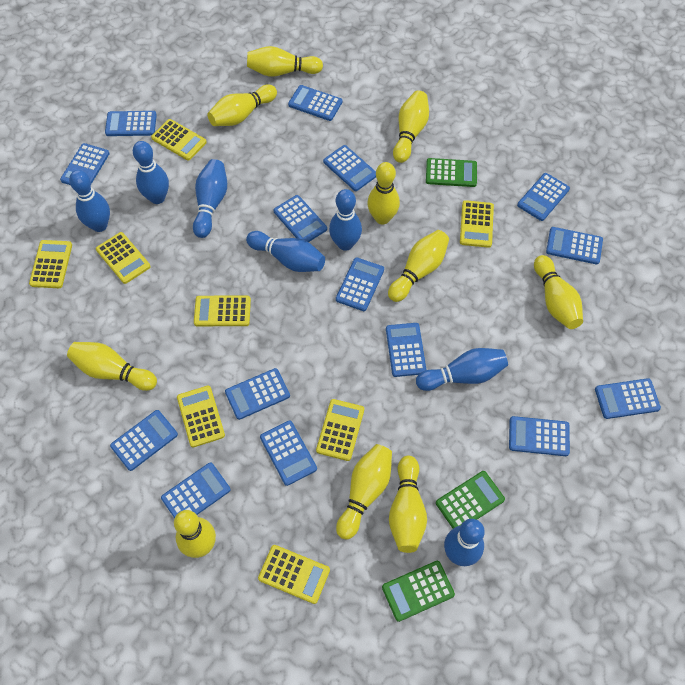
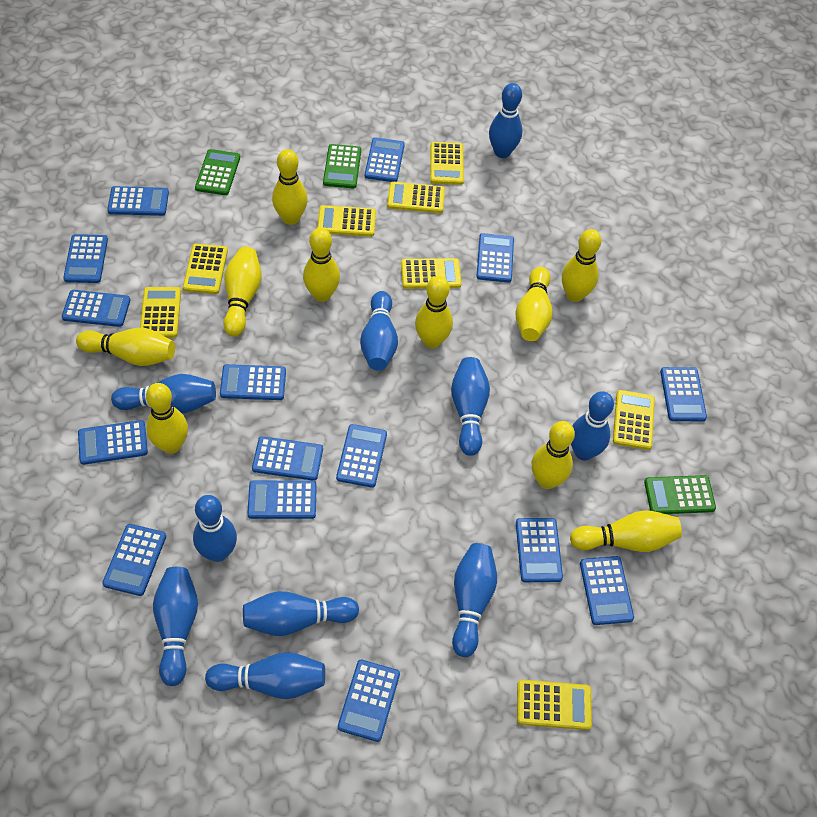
blue bowling pin: 7 -> 10

